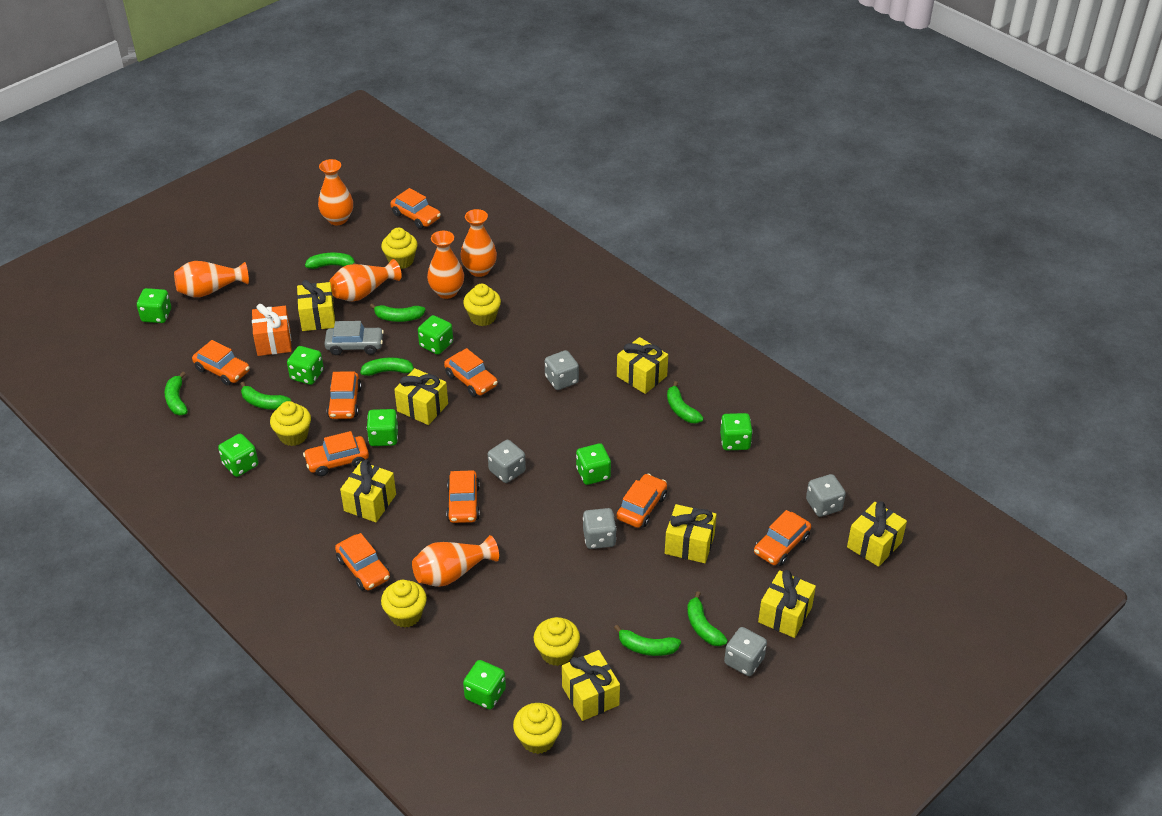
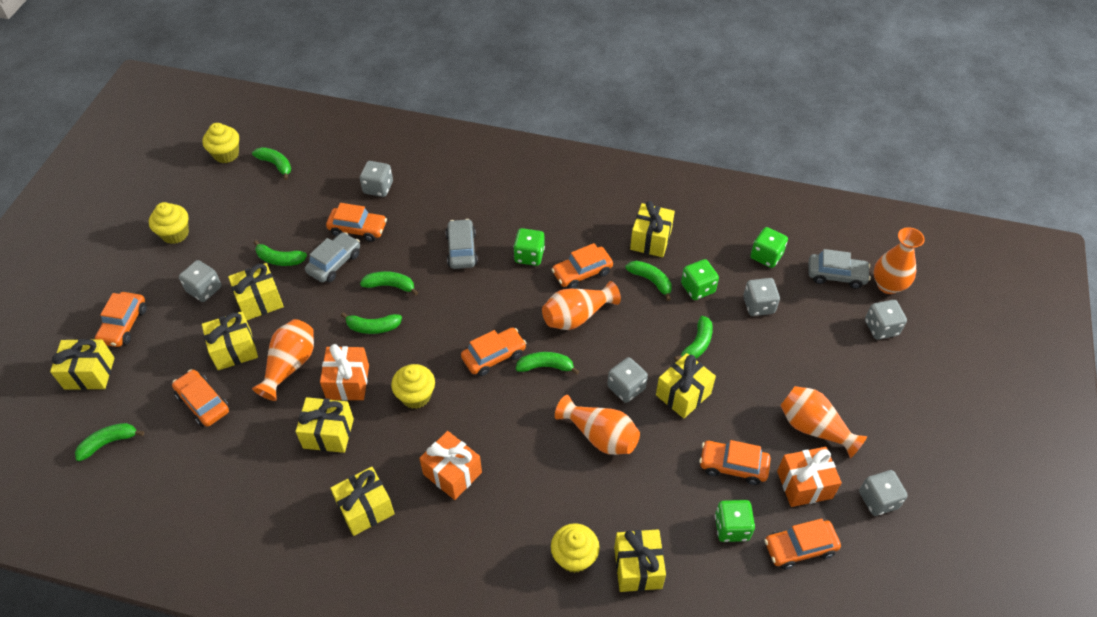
green dice: 8 -> 4
grey car: 1 -> 3
grey dice: 5 -> 6
orange car: 9 -> 7
orange gift: 1 -> 3
orange vase: 6 -> 5
yellow cupcake: 6 -> 4

